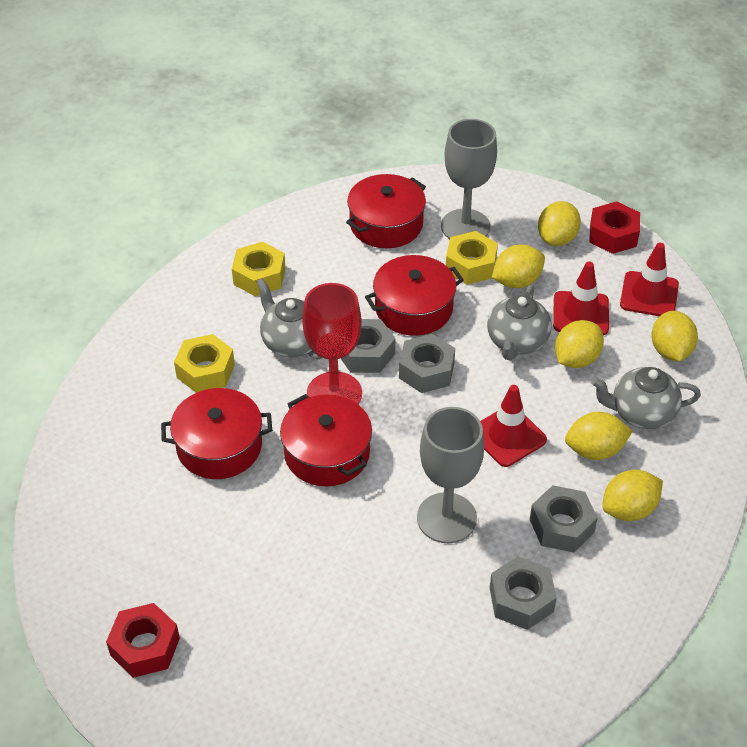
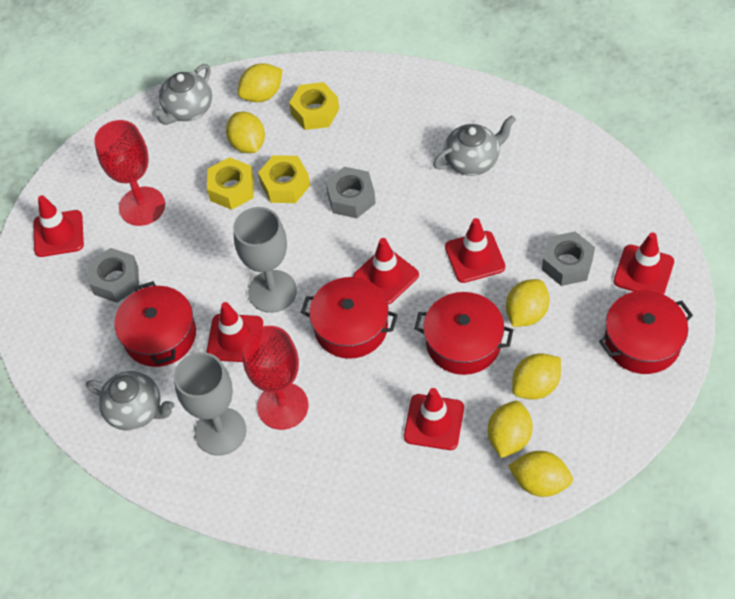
grey nut: 4 -> 3
red goblet: 1 -> 2
red nut: 2 -> 0
red traffic cone: 3 -> 6

